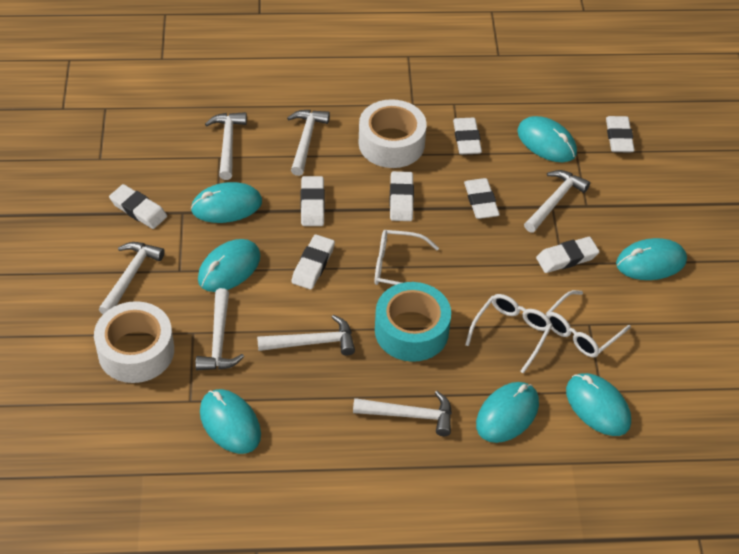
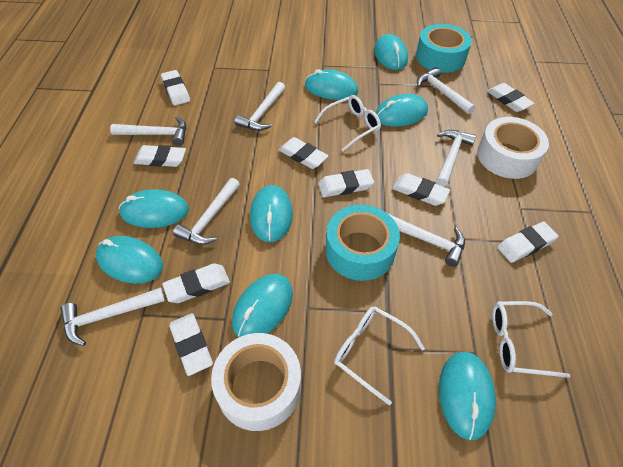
turquoise mouse: 7 -> 8
turquoise tape: 1 -> 2
white eraser: 8 -> 9

